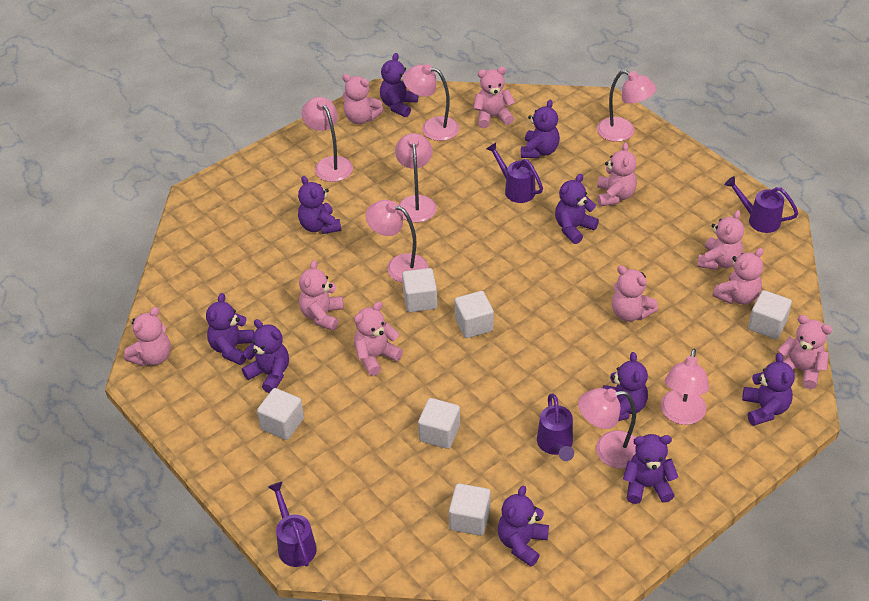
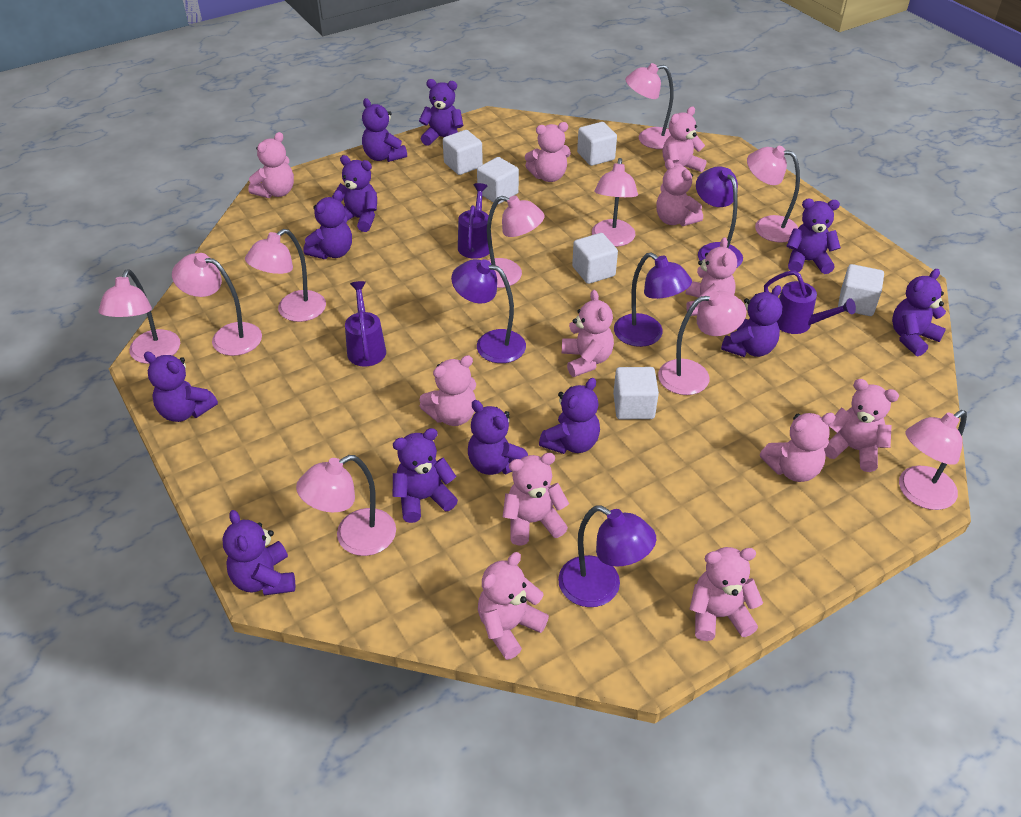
pink lamp: 7 -> 10
pink teddy bear: 10 -> 12
purple lamp: 0 -> 4
purple teddy bear: 10 -> 12
purple watering can: 4 -> 3

